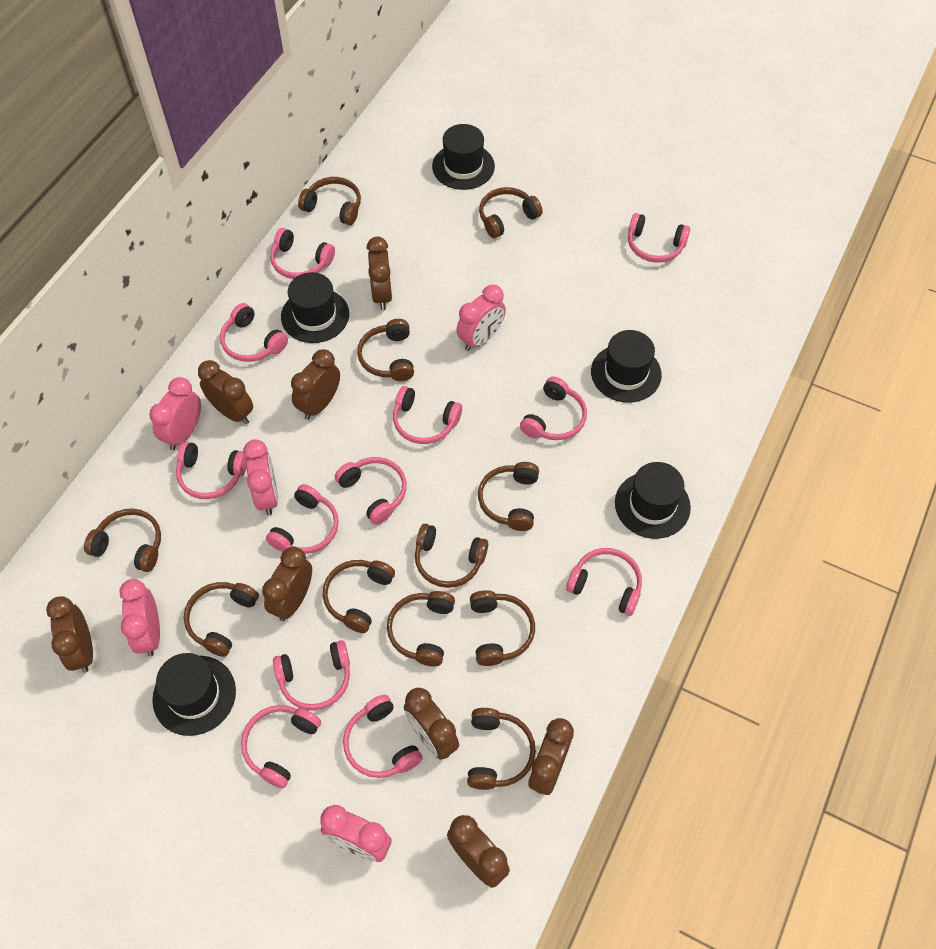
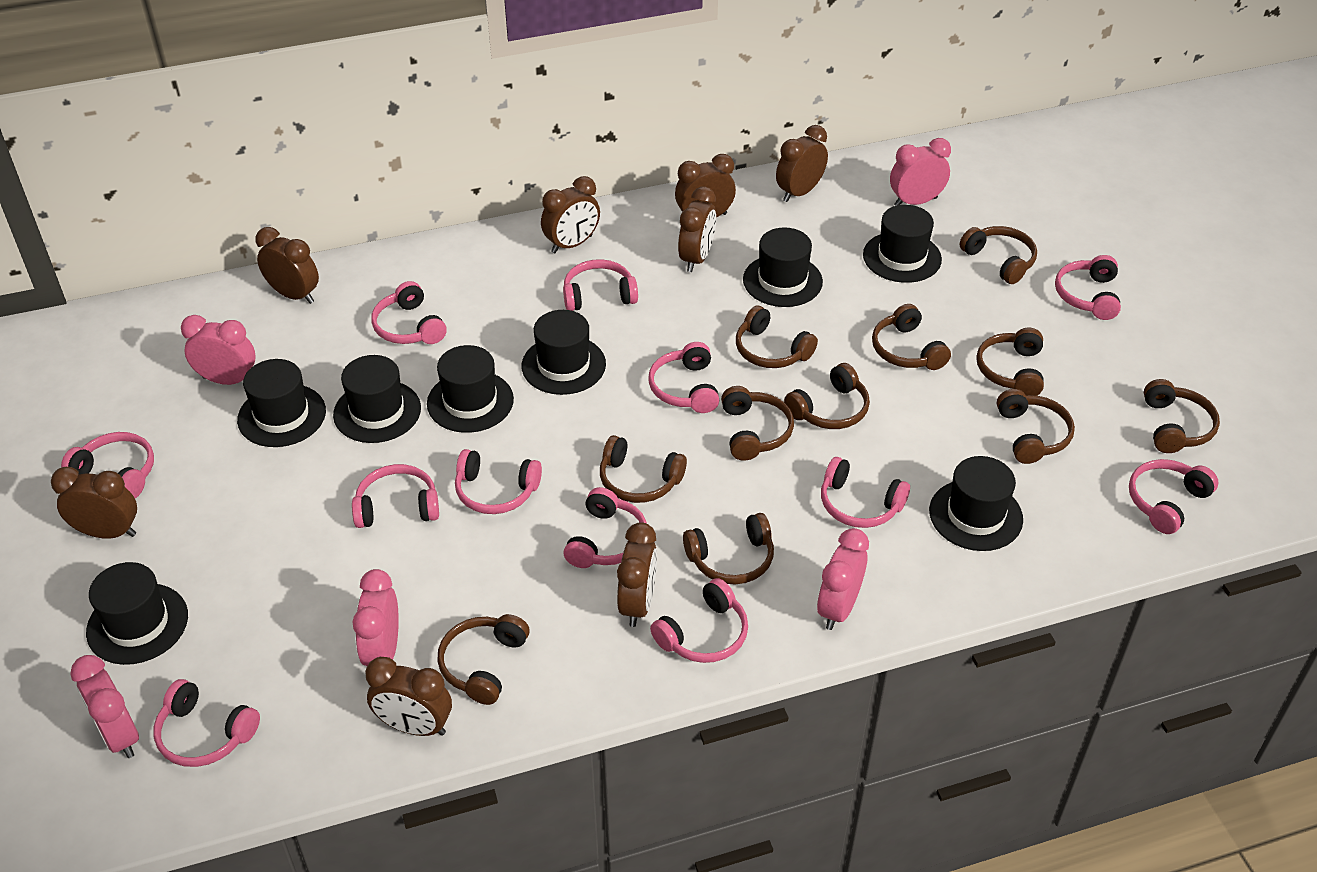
black hat: 5 -> 8

